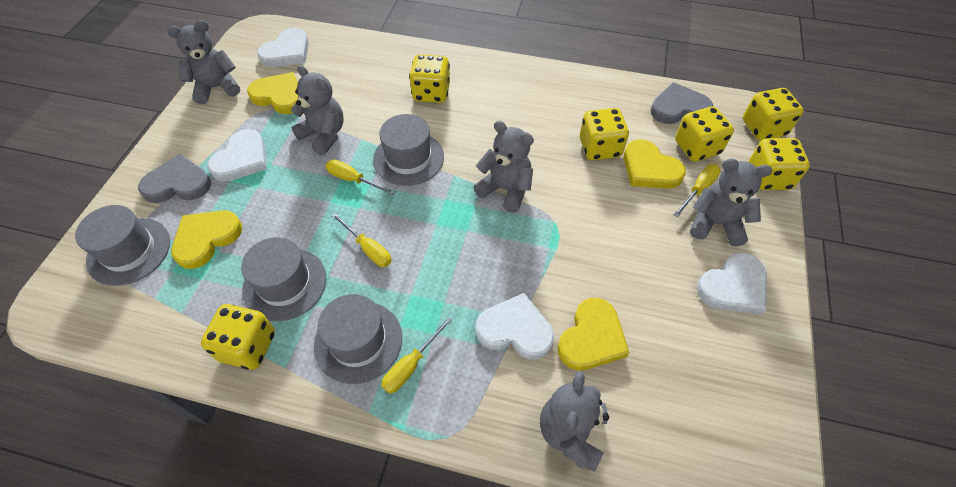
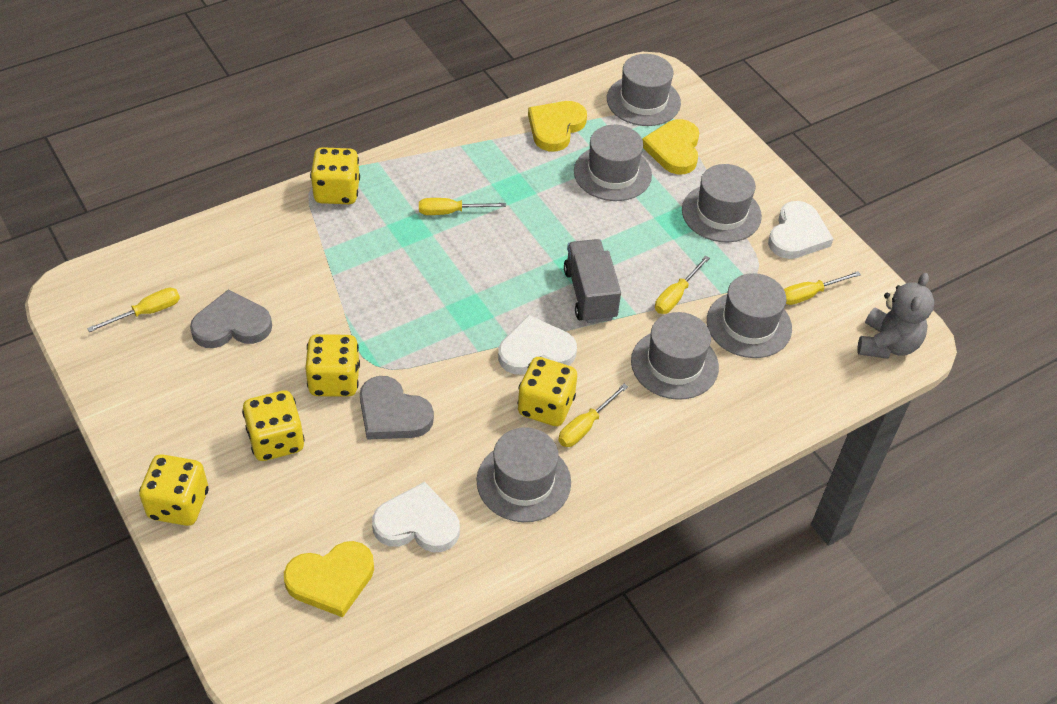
grey hat: 4 -> 6
grey teddy bear: 5 -> 1
grey truck: 0 -> 1
white heart: 4 -> 3
yellow dice: 6 -> 5
yellow heart: 4 -> 3
yellow screwdriver: 4 -> 5

